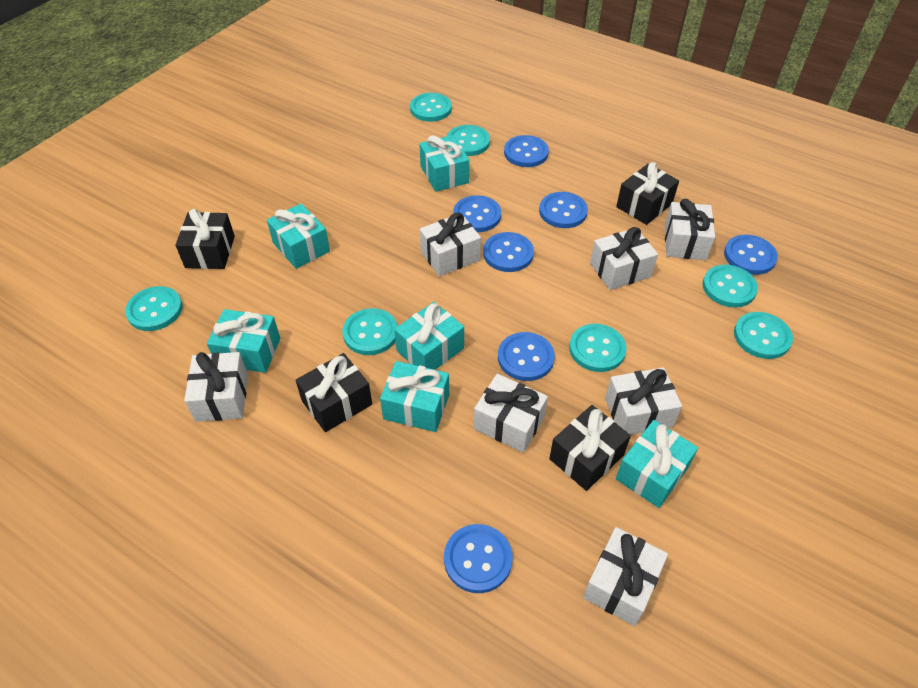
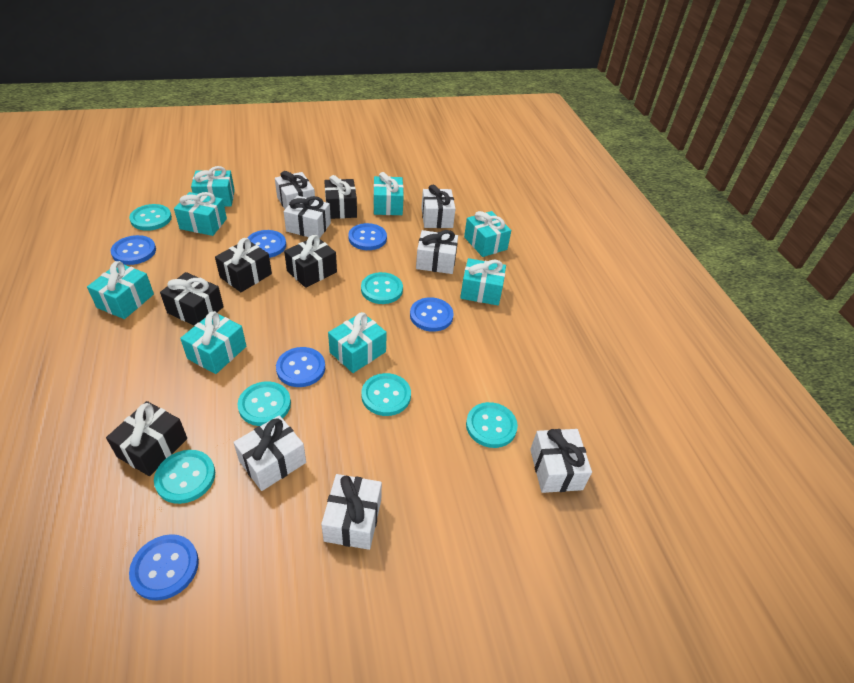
black gift: 4 -> 5
blue button: 7 -> 6
turquoise button: 7 -> 6
turquoise gift: 6 -> 8

